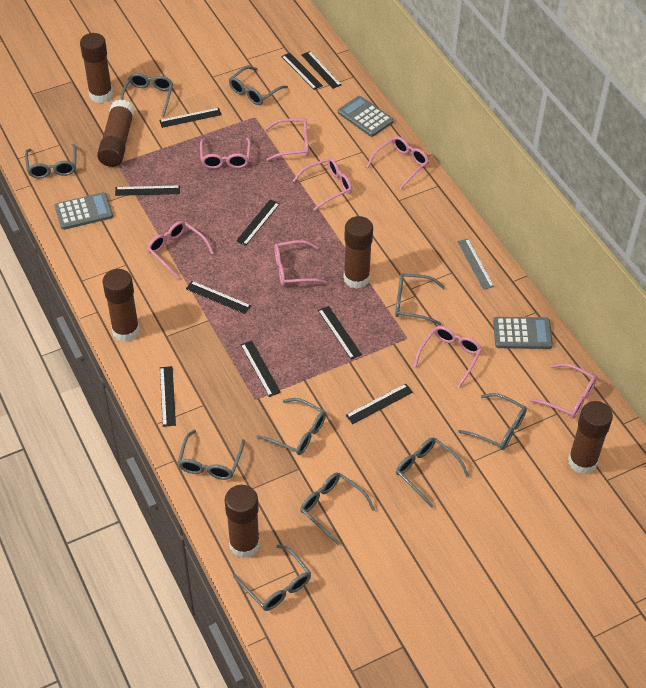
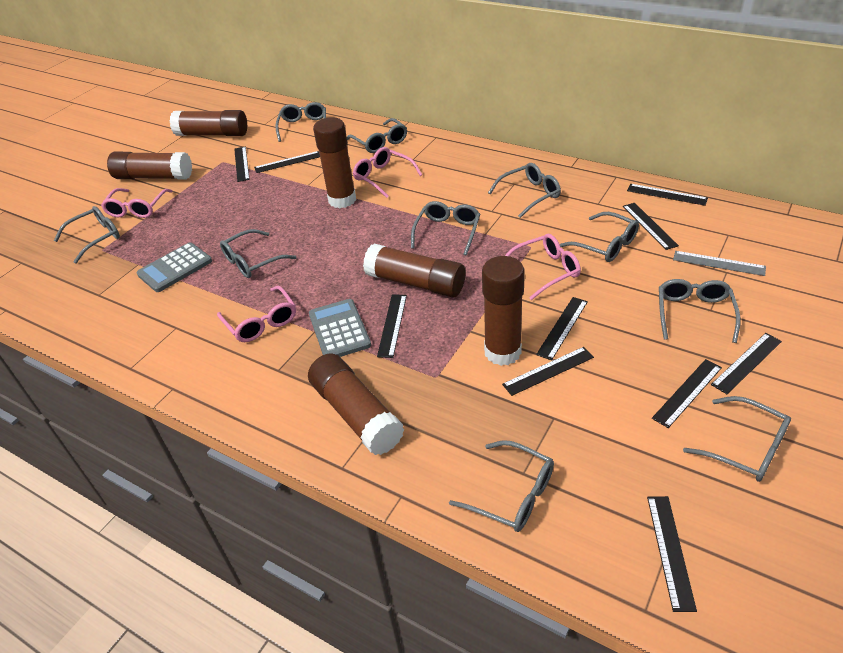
grey calculator: 3 -> 2
pink glasses: 8 -> 4

